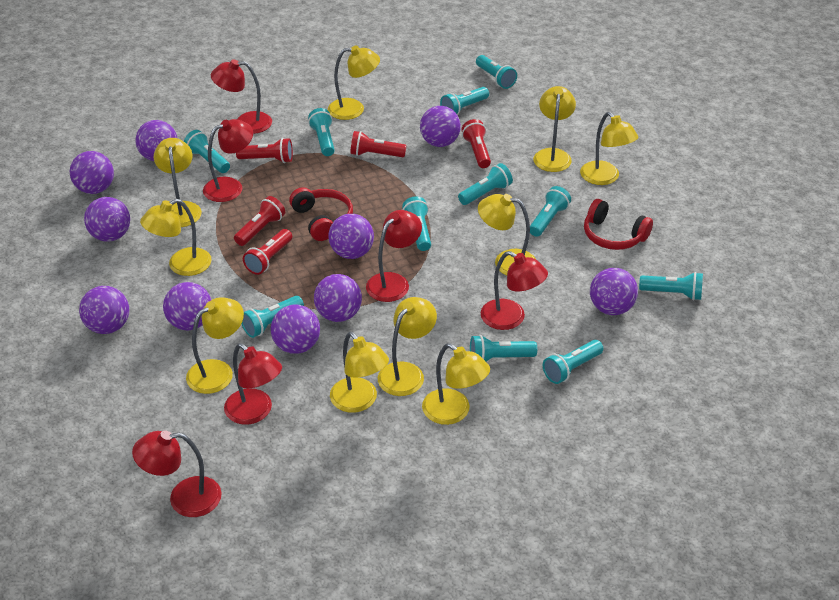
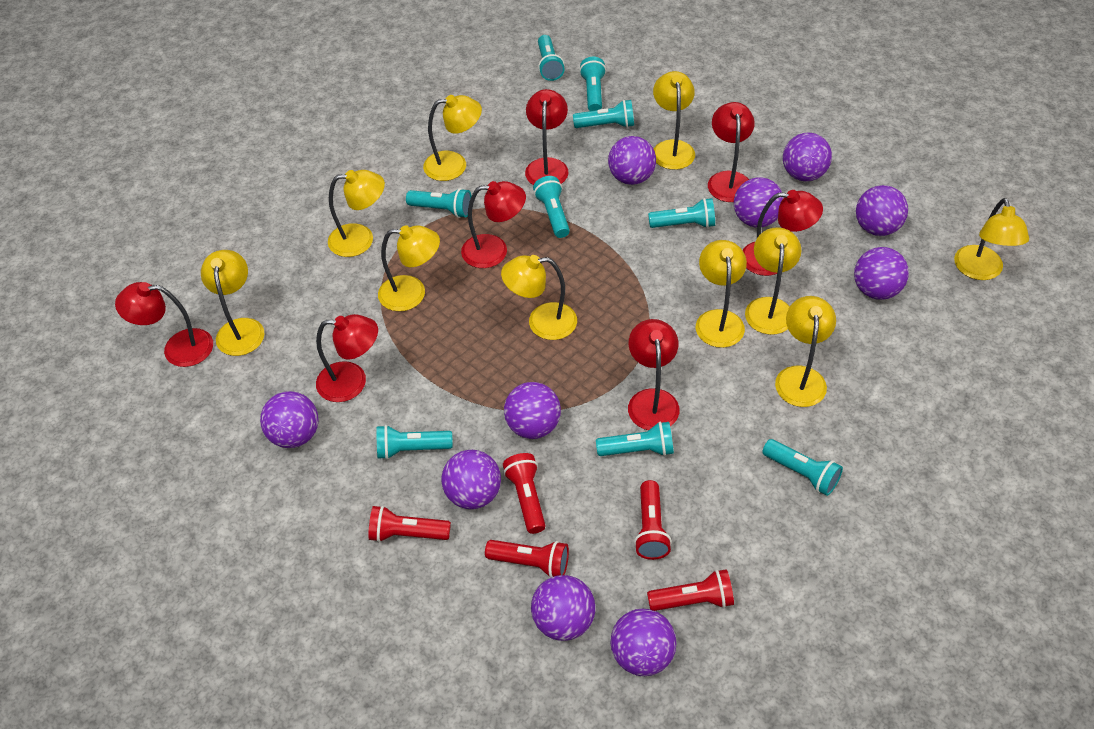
red headphones: 2 -> 0
red lamp: 6 -> 7
turquoise flashlight: 11 -> 9

